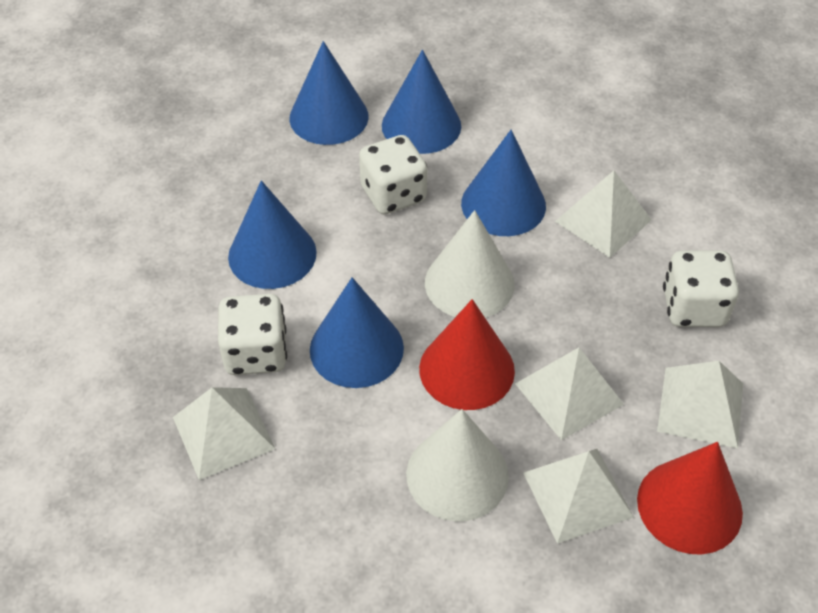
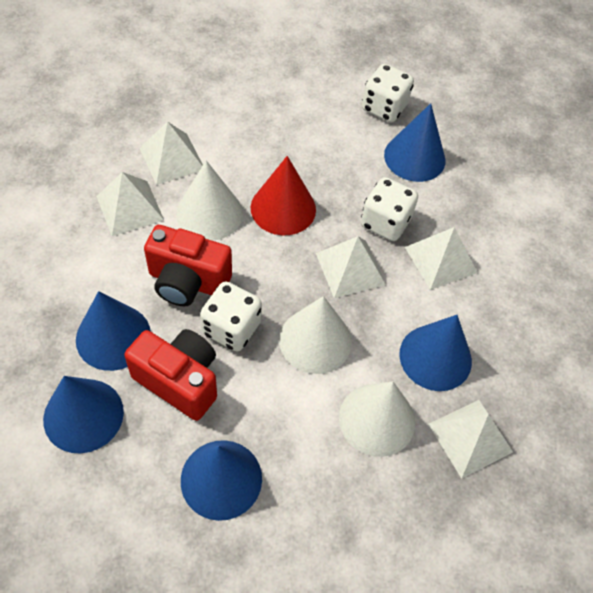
red camera: 0 -> 2
red cone: 2 -> 1
white cone: 2 -> 3

